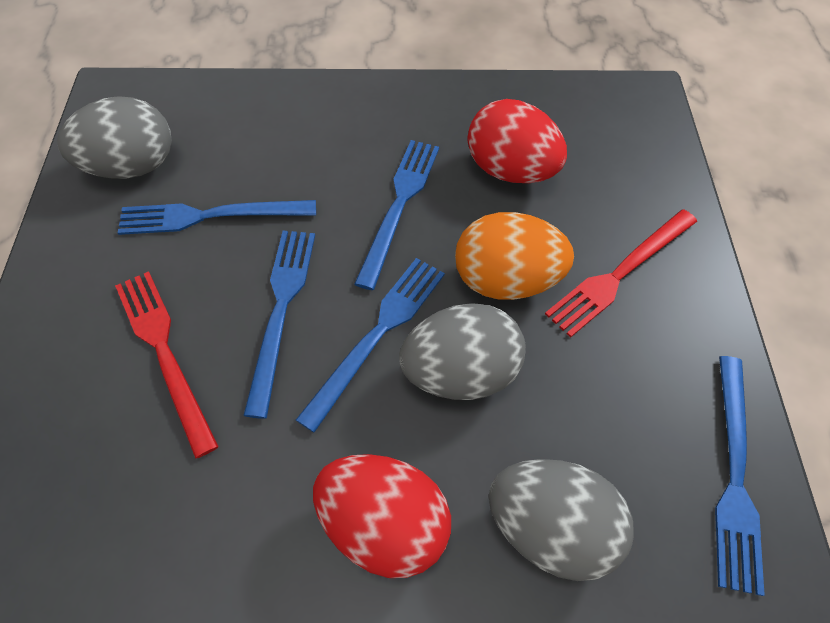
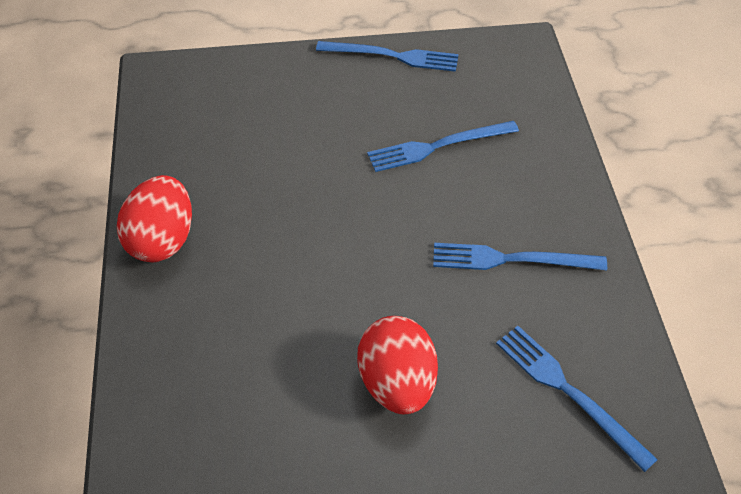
blue fork: 5 -> 4
grey egg: 3 -> 0
orange egg: 1 -> 0
red fork: 2 -> 0

